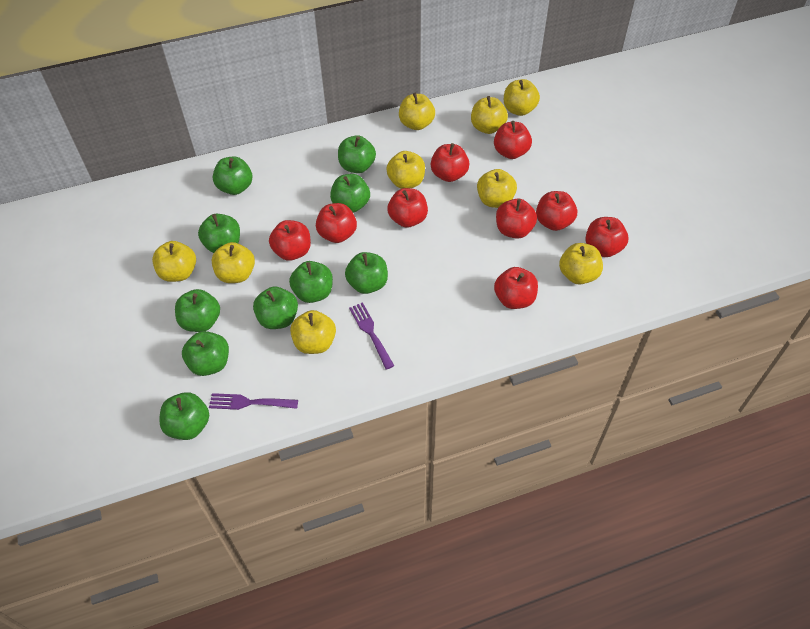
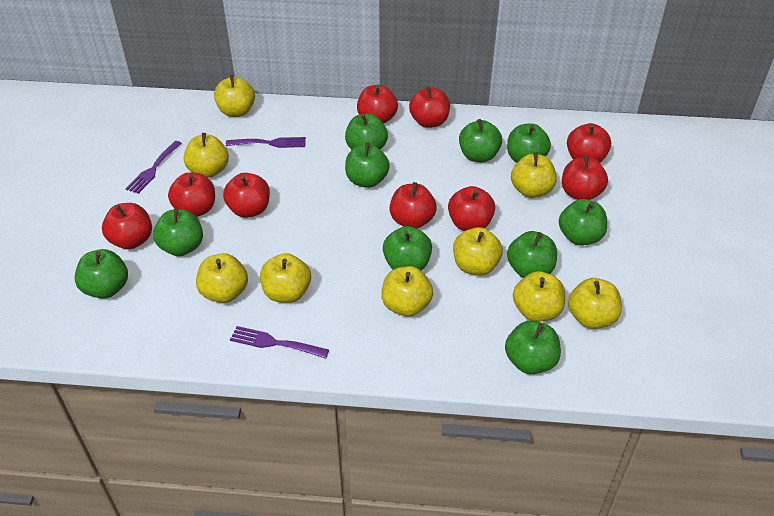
purple fork: 2 -> 3

